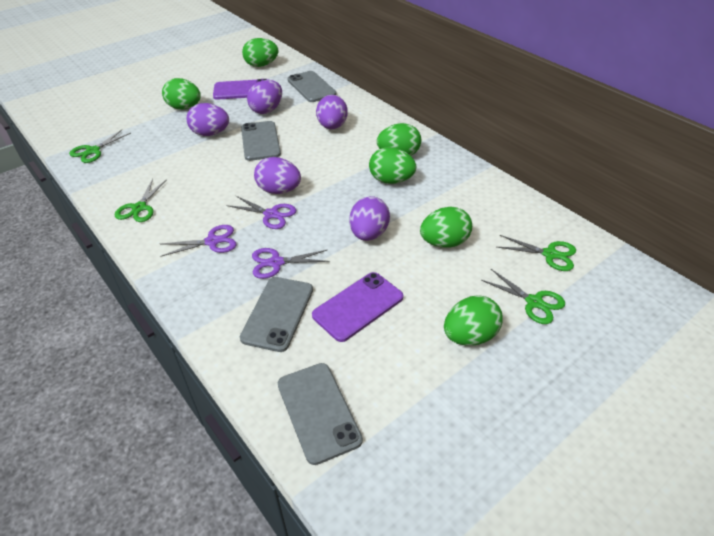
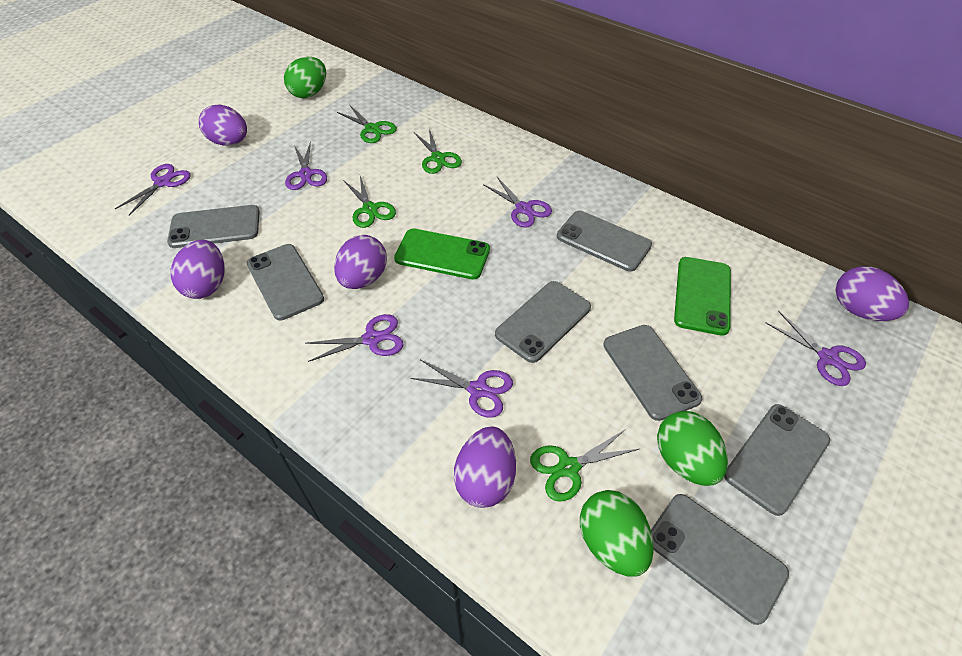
green egg: 6 -> 3
green phone: 0 -> 2
grey phone: 4 -> 7
purple phone: 2 -> 0
purple scissors: 3 -> 6

